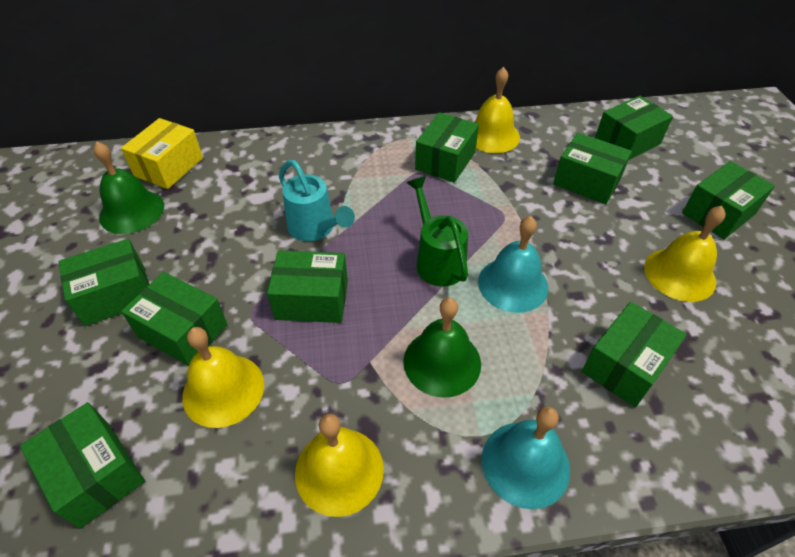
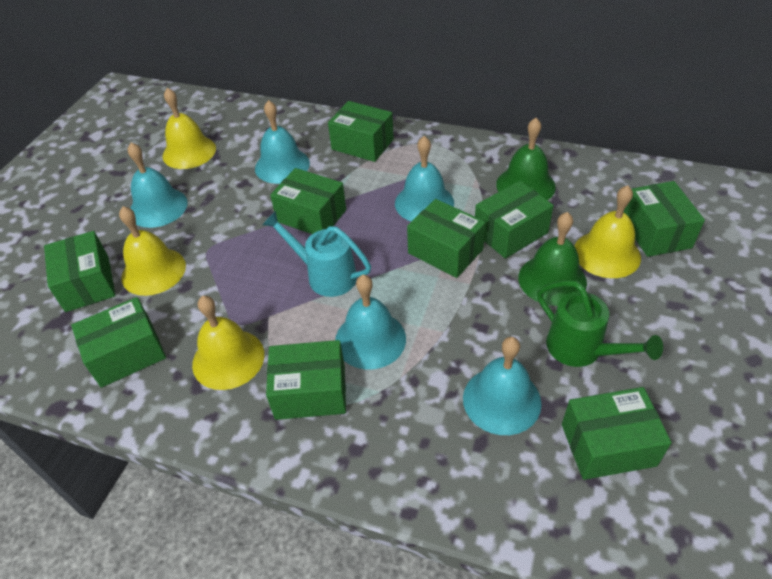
turquoise bell: 2 -> 5
yellow box: 1 -> 0

